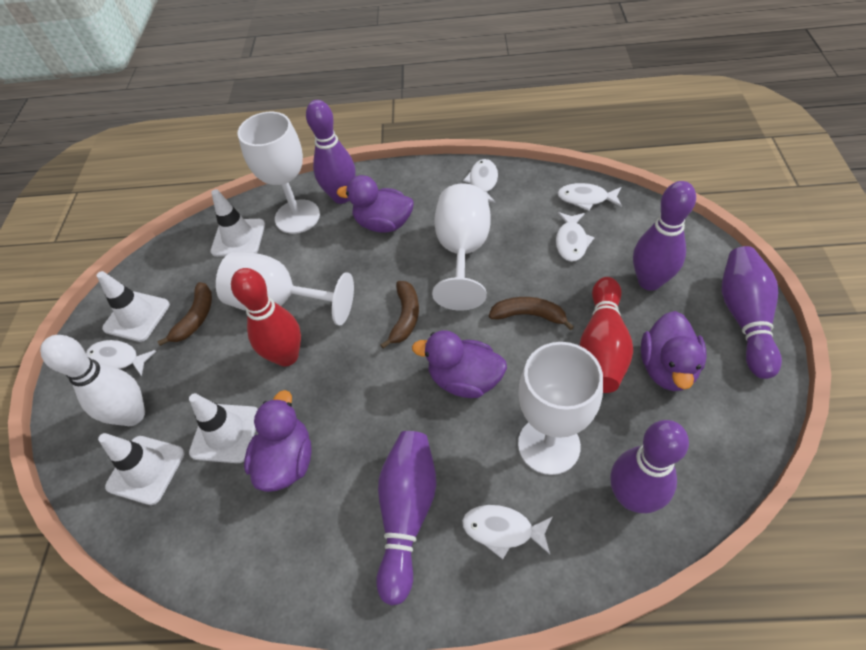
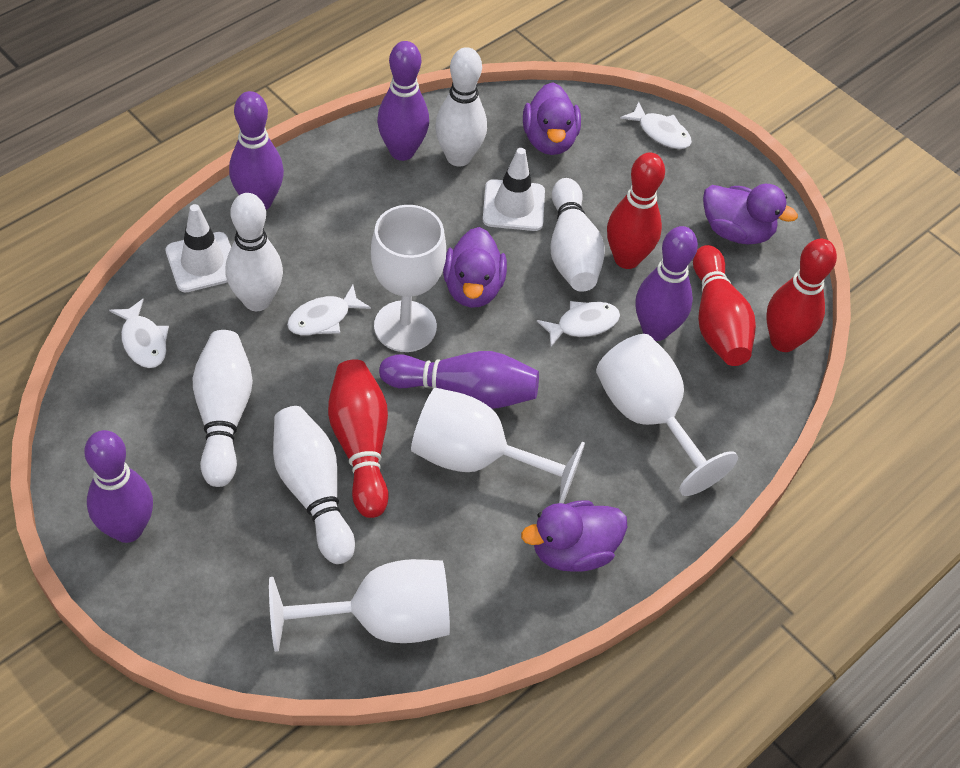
brown banana: 3 -> 0
red bowling pin: 2 -> 4
white bowling pin: 1 -> 5
white fish: 5 -> 4
white traffic cone: 4 -> 2

